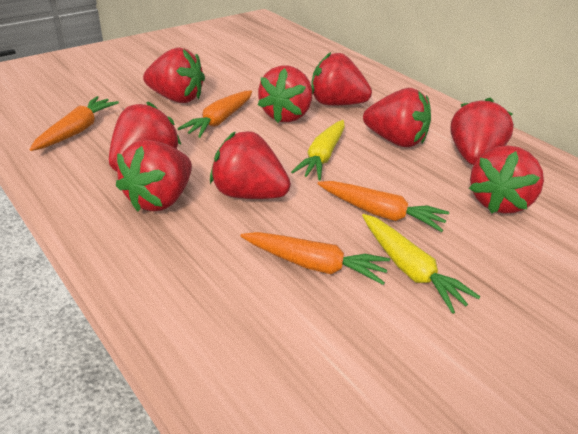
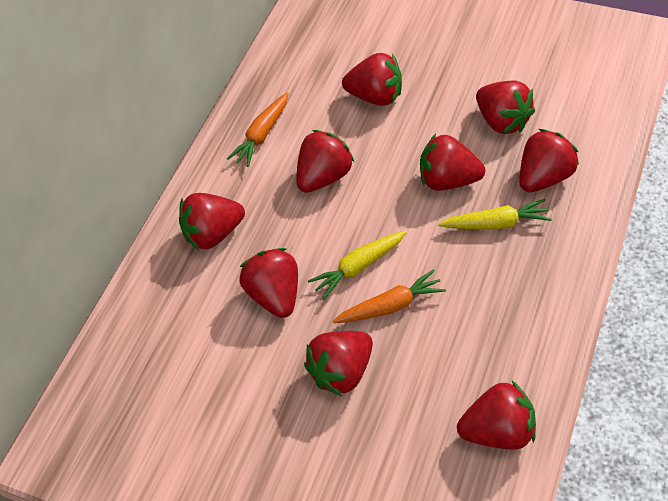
orange carrot: 4 -> 2

